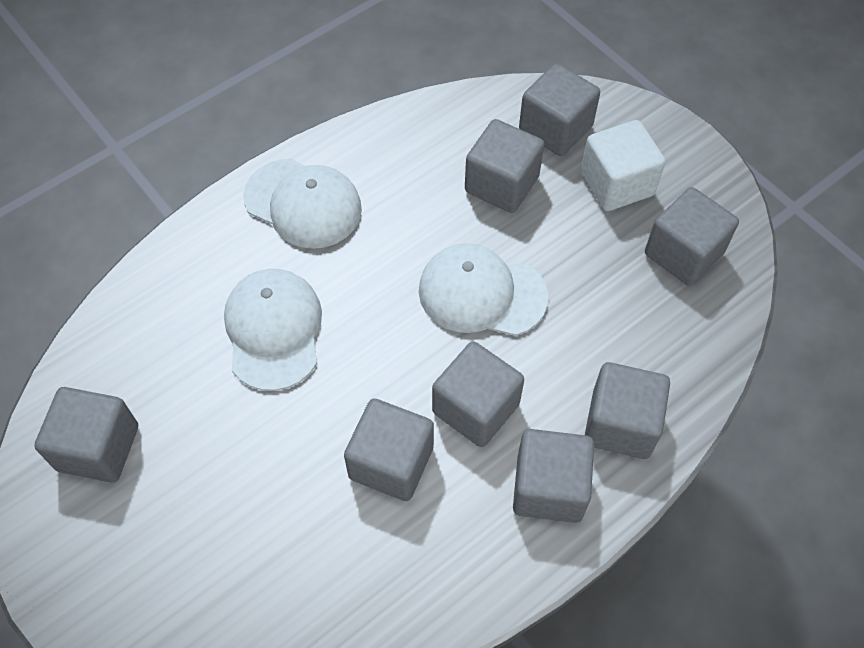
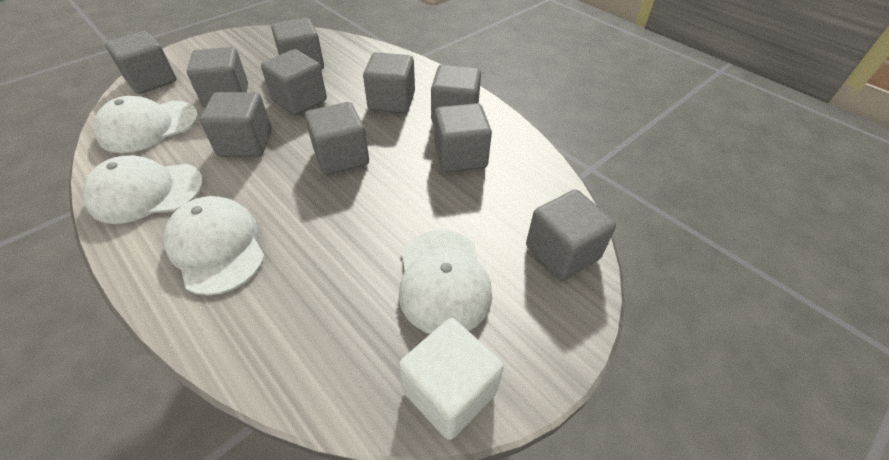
grey cube: 8 -> 10
white cap: 3 -> 4

